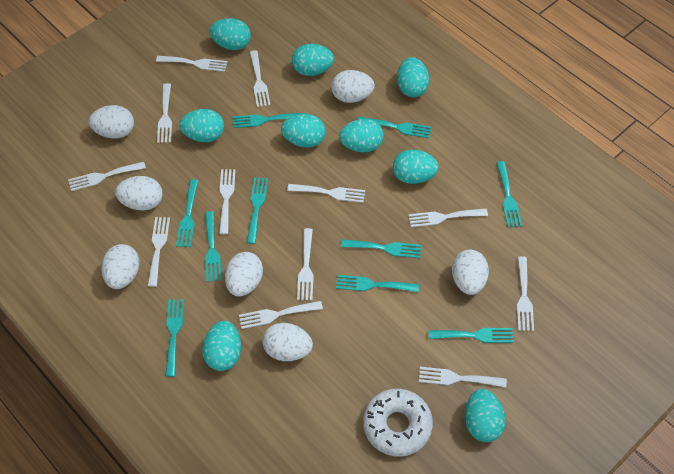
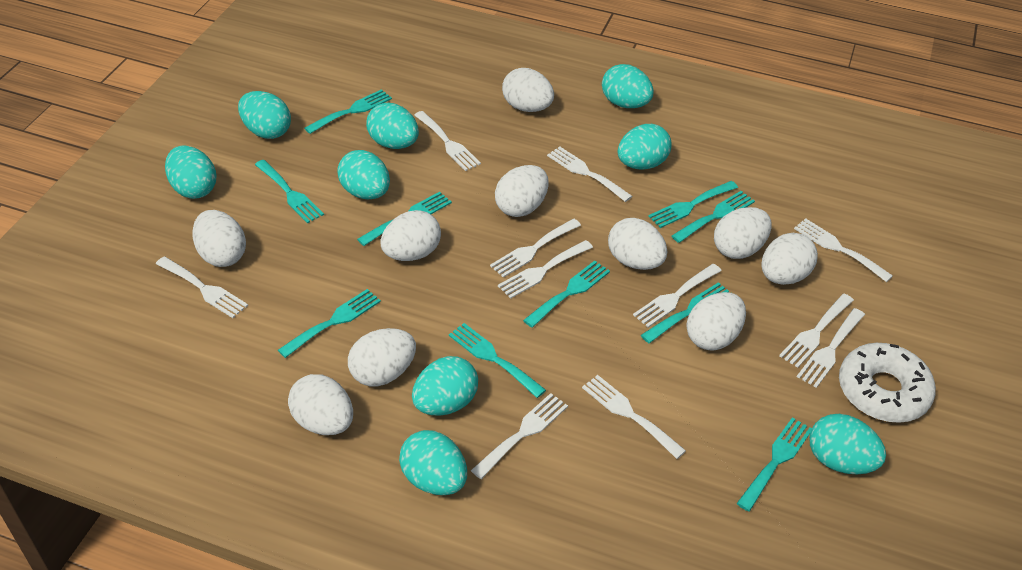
white egg: 7 -> 10
white fork: 12 -> 11

